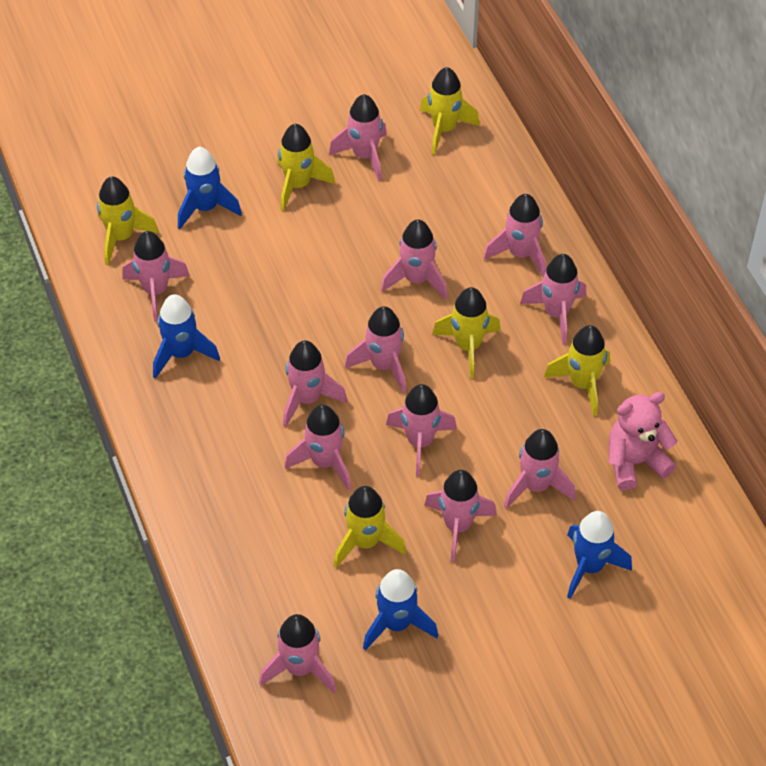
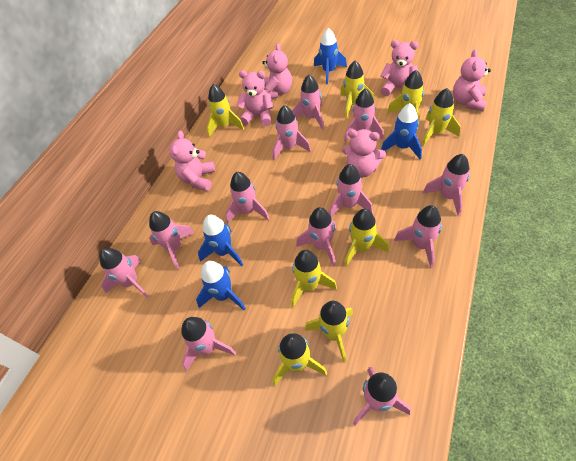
pink teddy bear: 1 -> 6
yellow rocket: 6 -> 8

